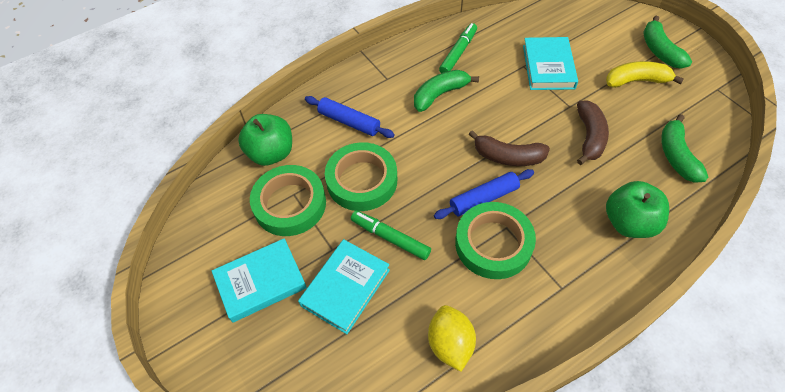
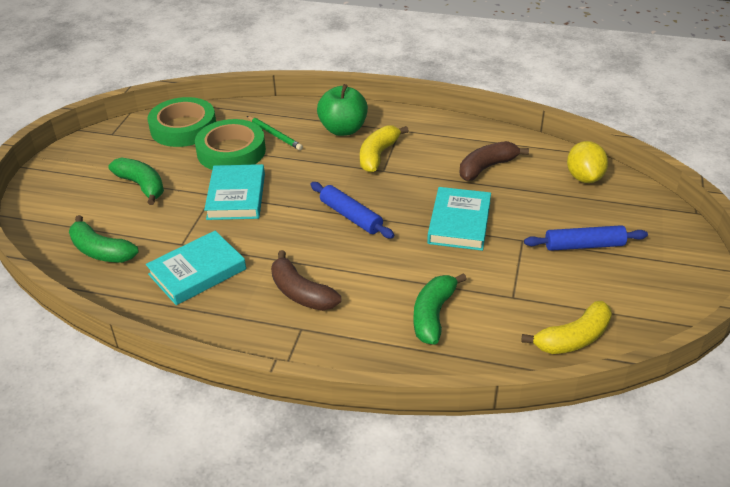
green apple: 2 -> 1
green marker: 2 -> 0
green pencil: 0 -> 1
green tape: 3 -> 2
yellow banana: 1 -> 2

